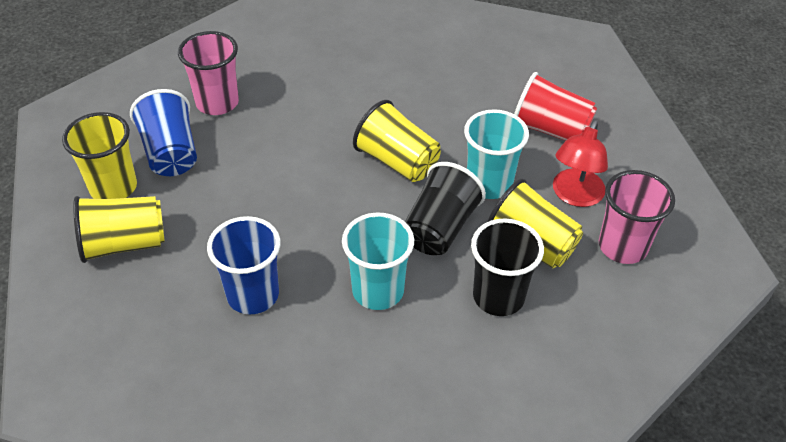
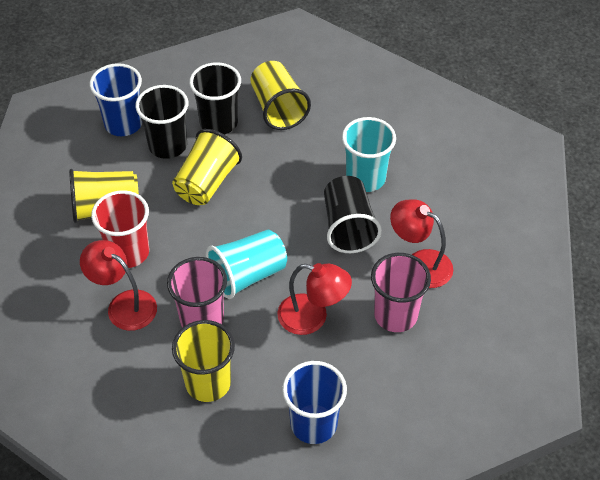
black cup: 2 -> 3
red lamp: 1 -> 3

